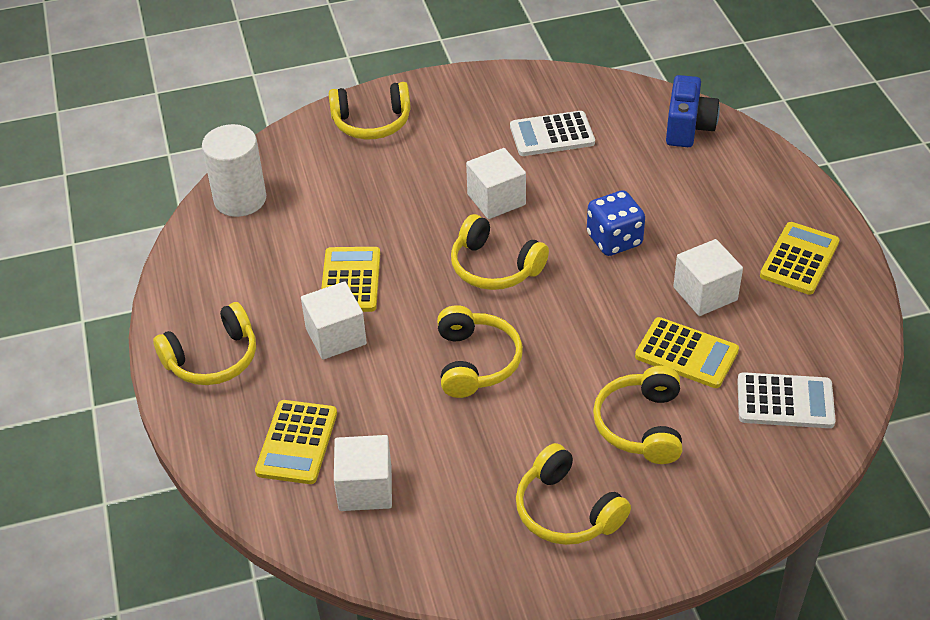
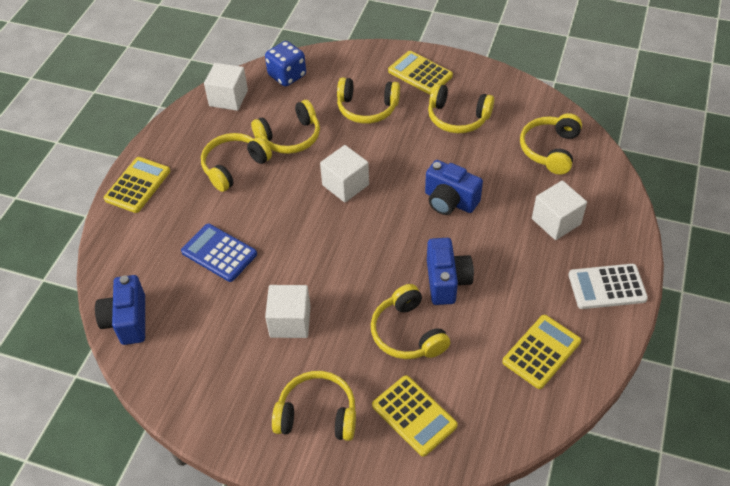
blue calculator: 0 -> 1
blue camera: 1 -> 3
white calculator: 2 -> 1
white cylinder: 1 -> 0
yellow headphones: 6 -> 7

